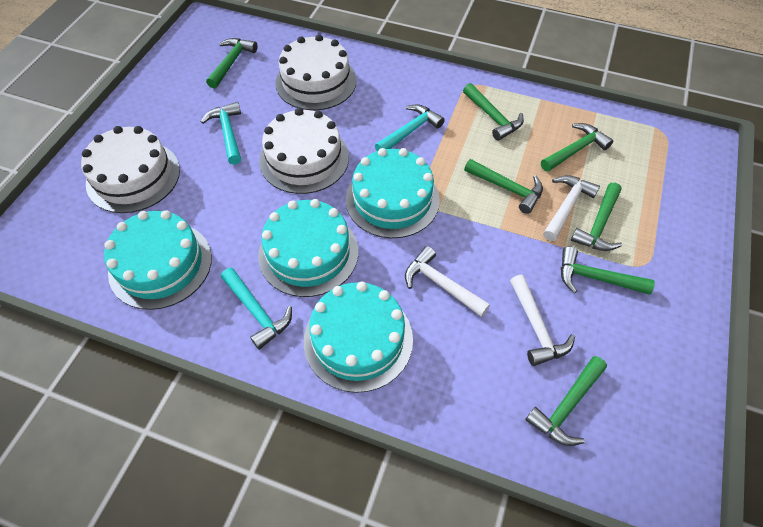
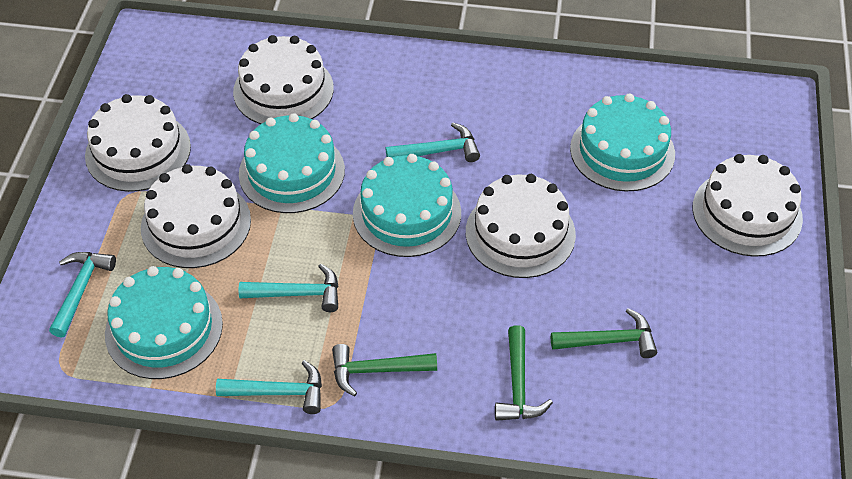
green hammer: 7 -> 3
turquoise hammer: 3 -> 4
white cake: 3 -> 5
white hammer: 3 -> 0

